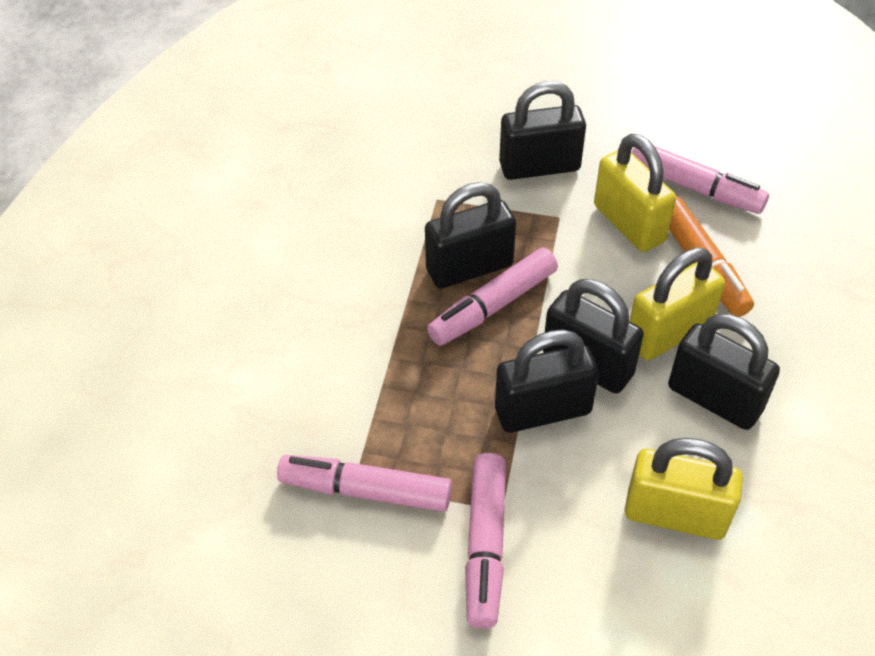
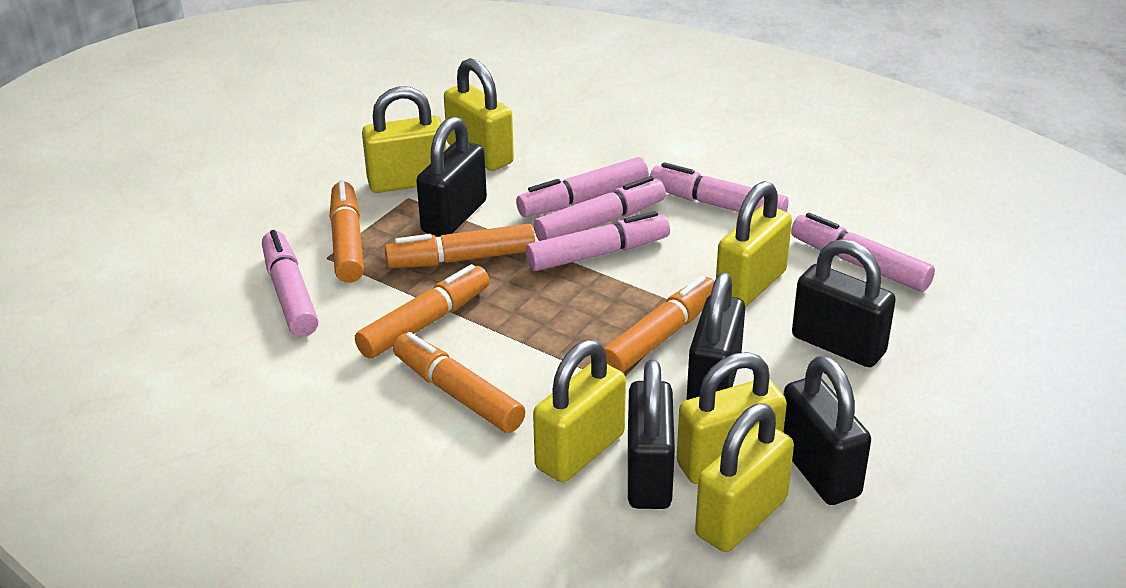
orange marker: 1 -> 5
pink marker: 4 -> 6
yellow padlock: 3 -> 6

